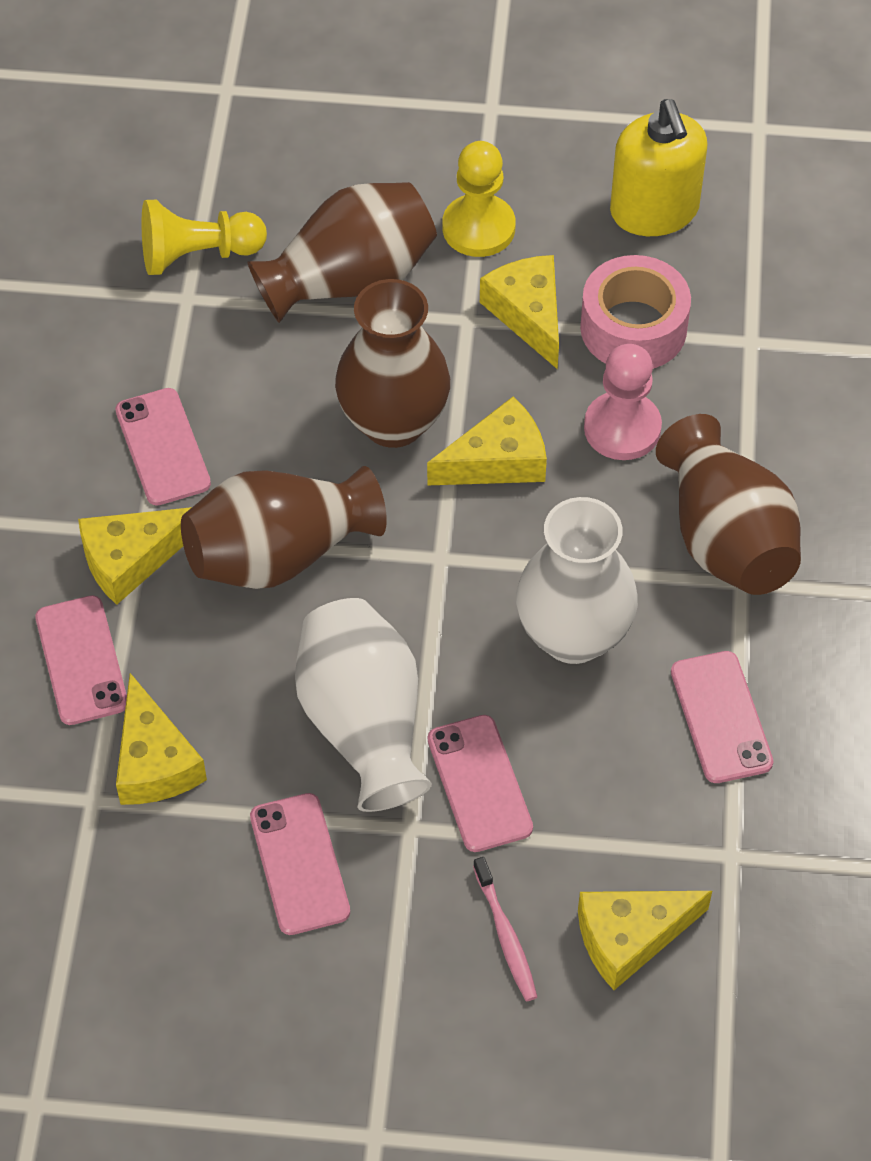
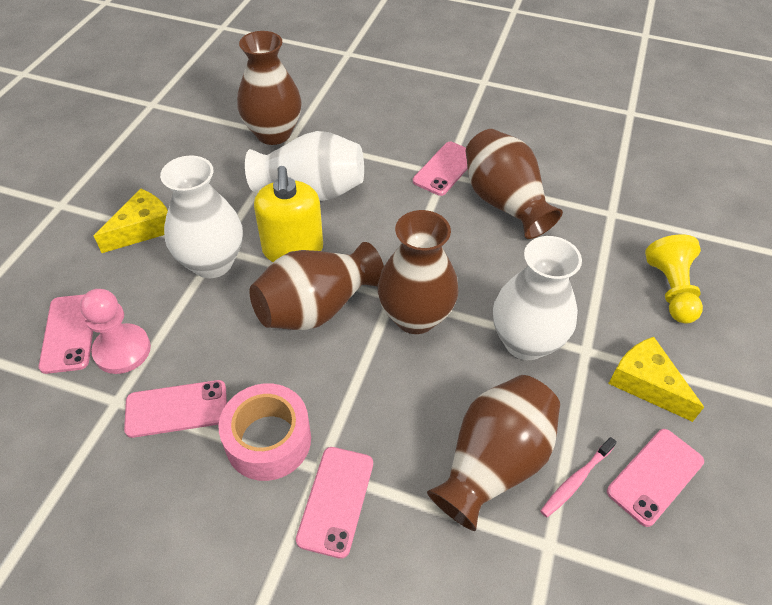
brown vase: 4 -> 5
white vase: 2 -> 3
yellow cheese: 5 -> 2
yellow pawn: 2 -> 1

